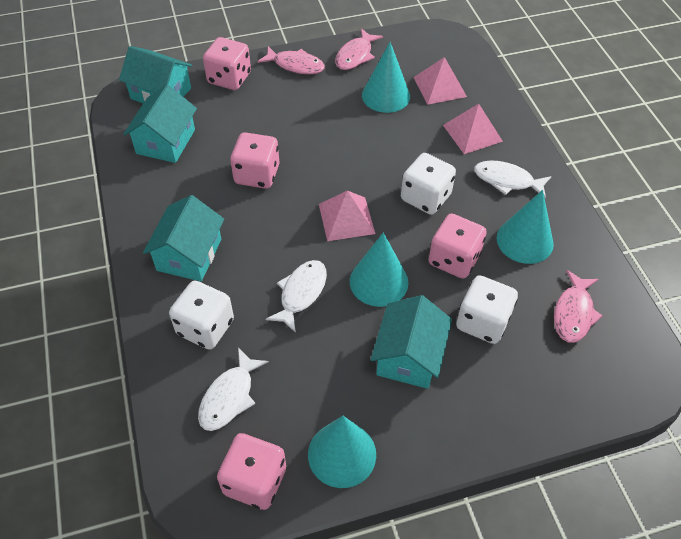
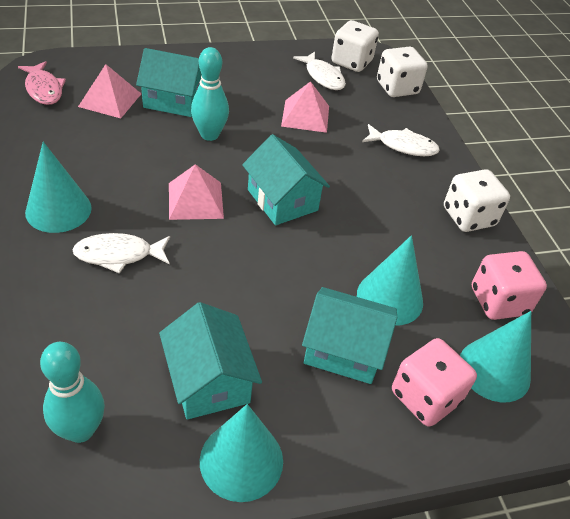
pink dice: 4 -> 2
pink fish: 3 -> 1
turquoise bowling pin: 0 -> 2

